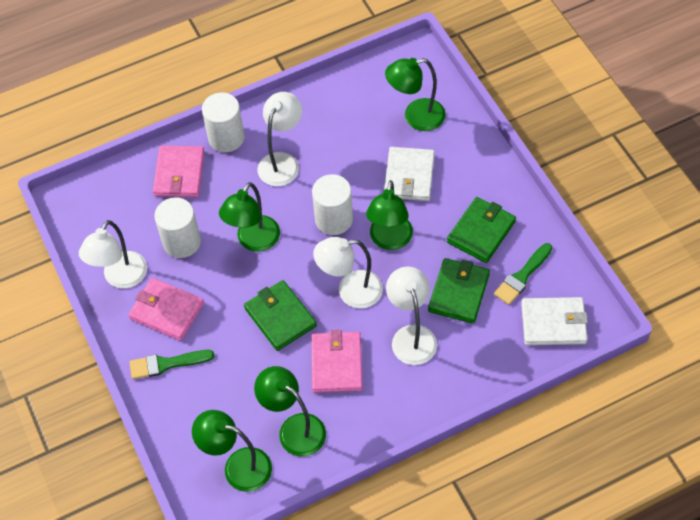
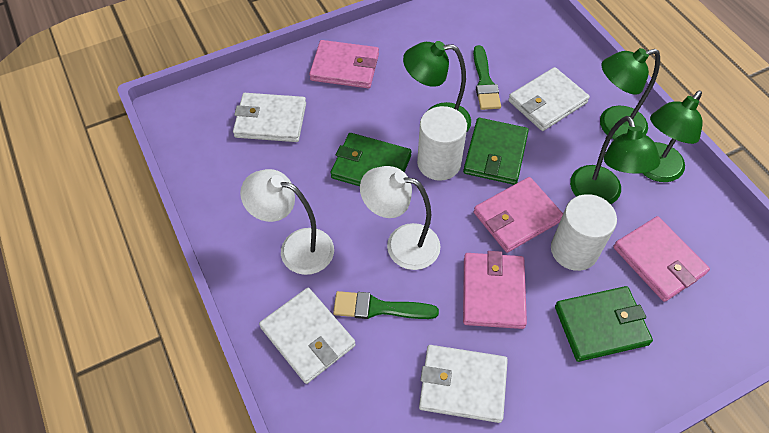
green lamp: 5 -> 4
pink wallet: 3 -> 4
white cylinder: 3 -> 2
white lamp: 4 -> 2
white wallet: 2 -> 4

